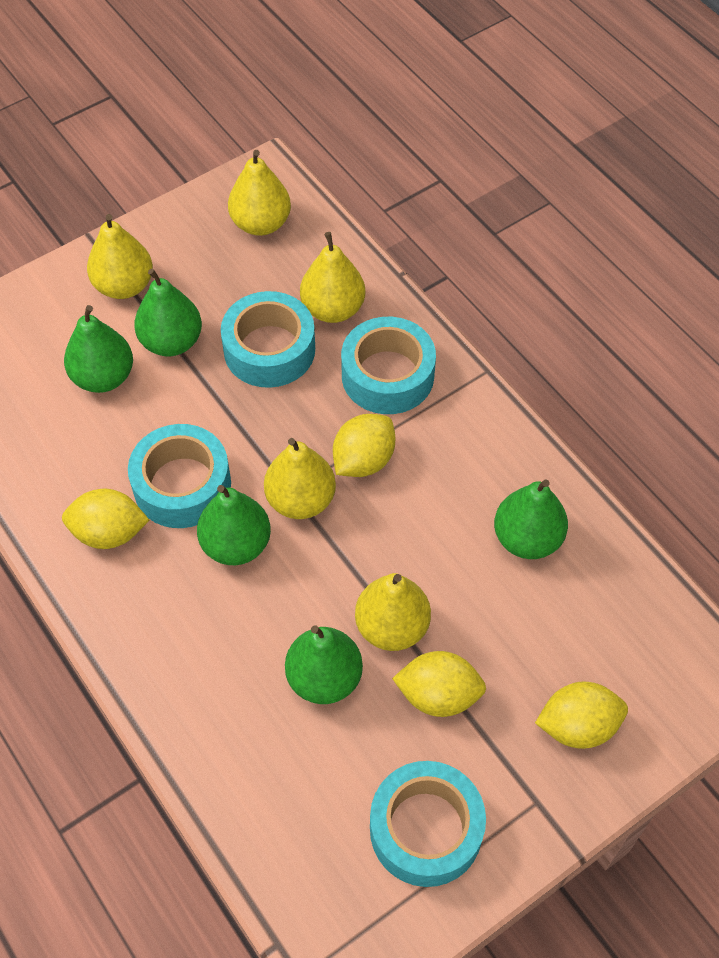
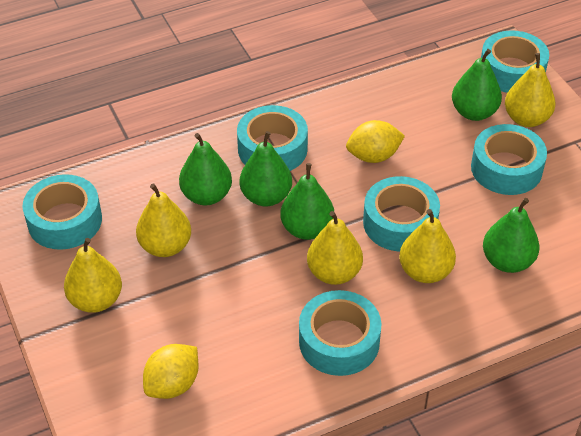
turquoise tape: 4 -> 6
yellow lemon: 4 -> 2

